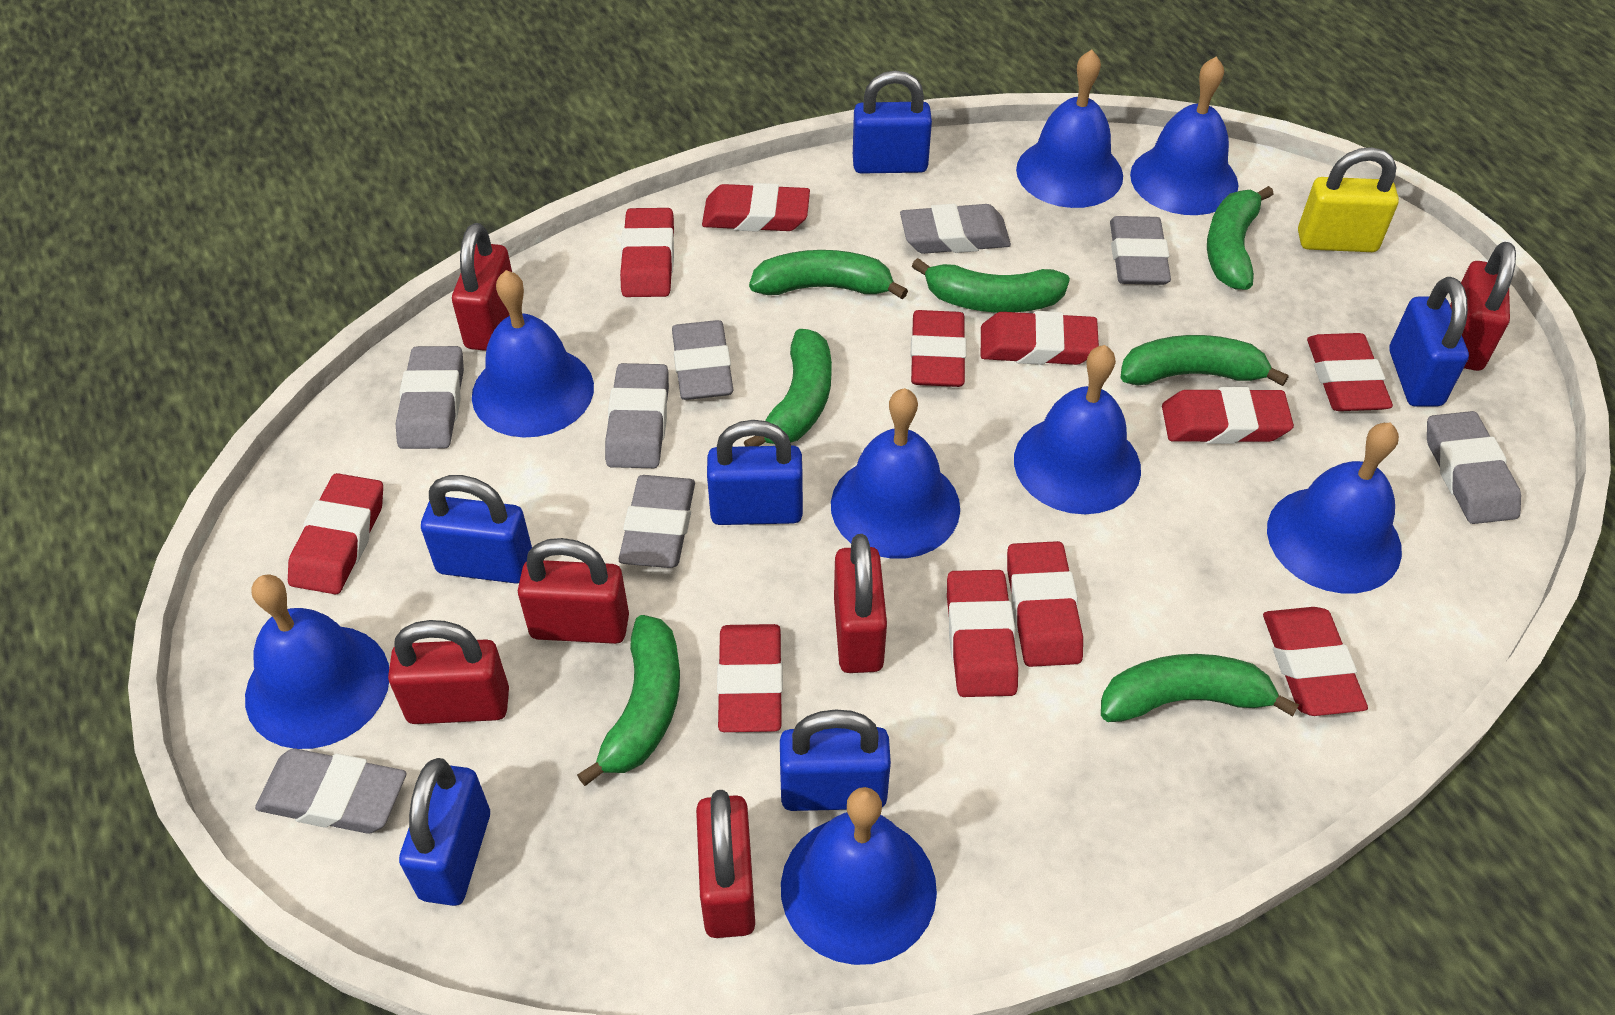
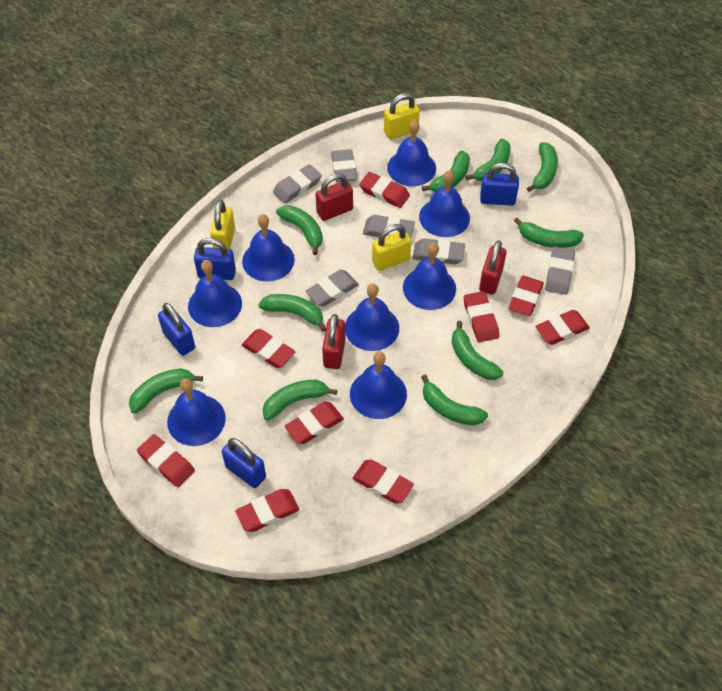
blue padlock: 6 -> 4
green banana: 7 -> 10
grey eraser: 8 -> 6
red eraser: 11 -> 9
red padlock: 6 -> 3
yellow padlock: 1 -> 3

